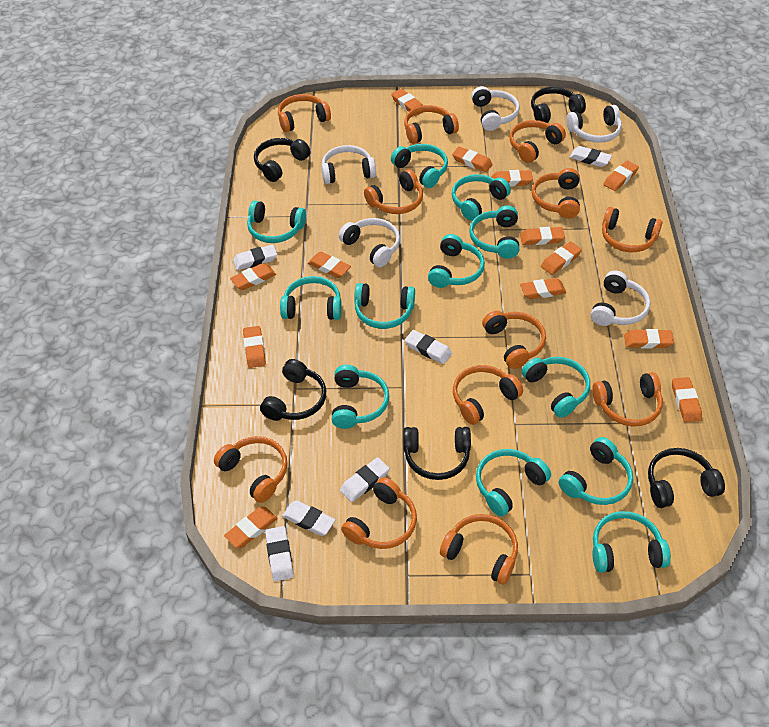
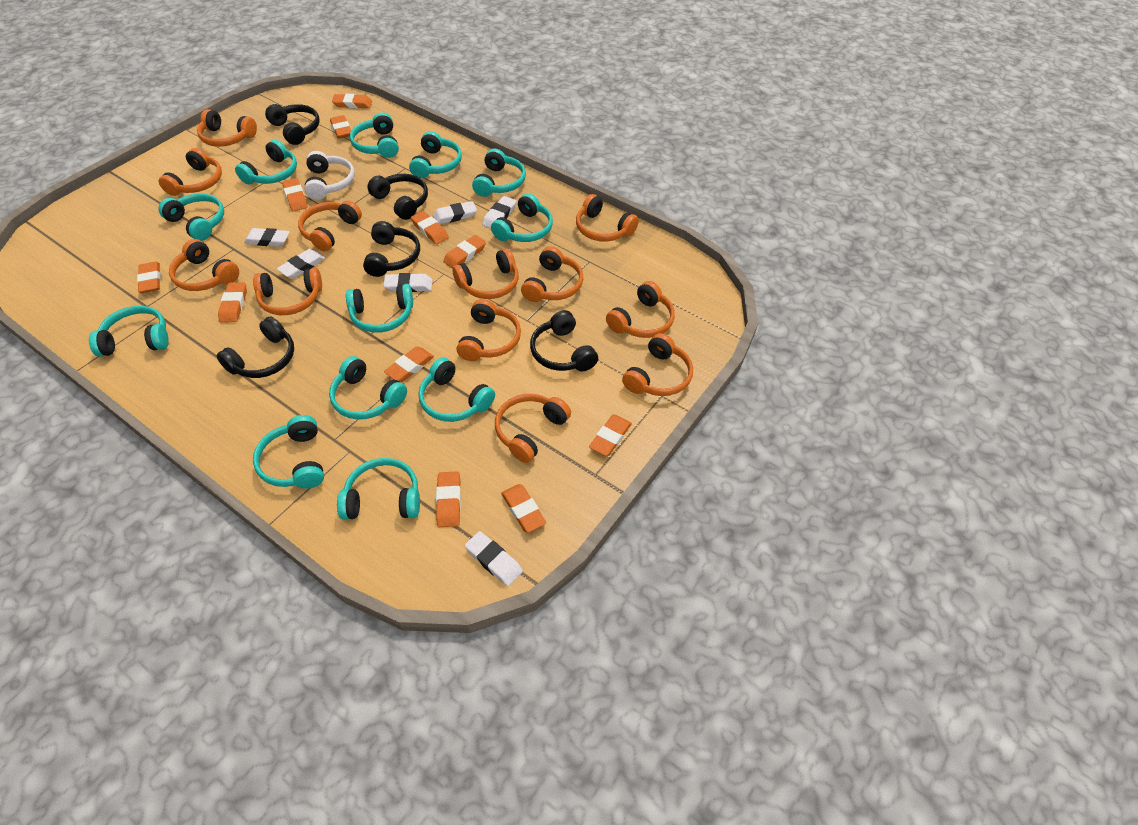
orange eraser: 13 -> 11
white headphones: 5 -> 1

